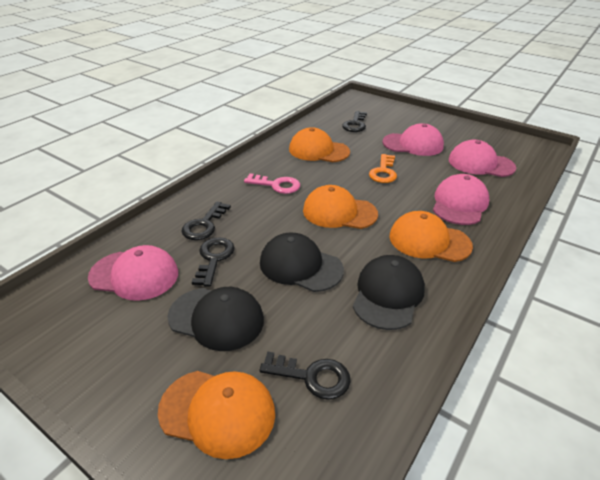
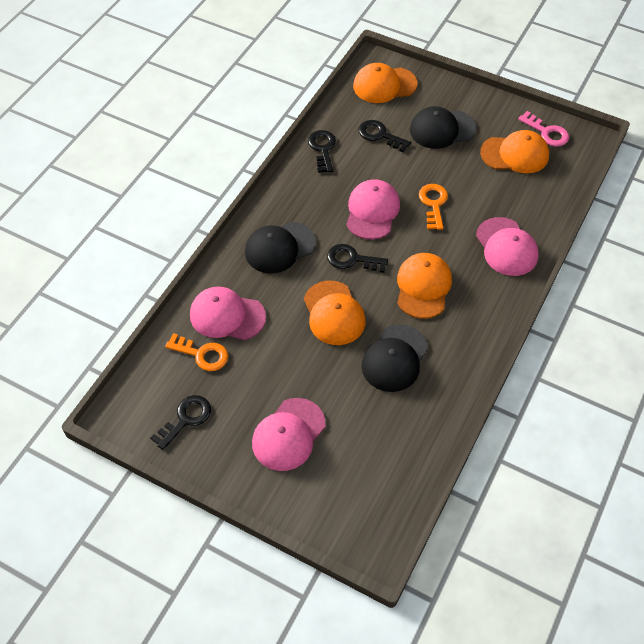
orange key: 1 -> 2

